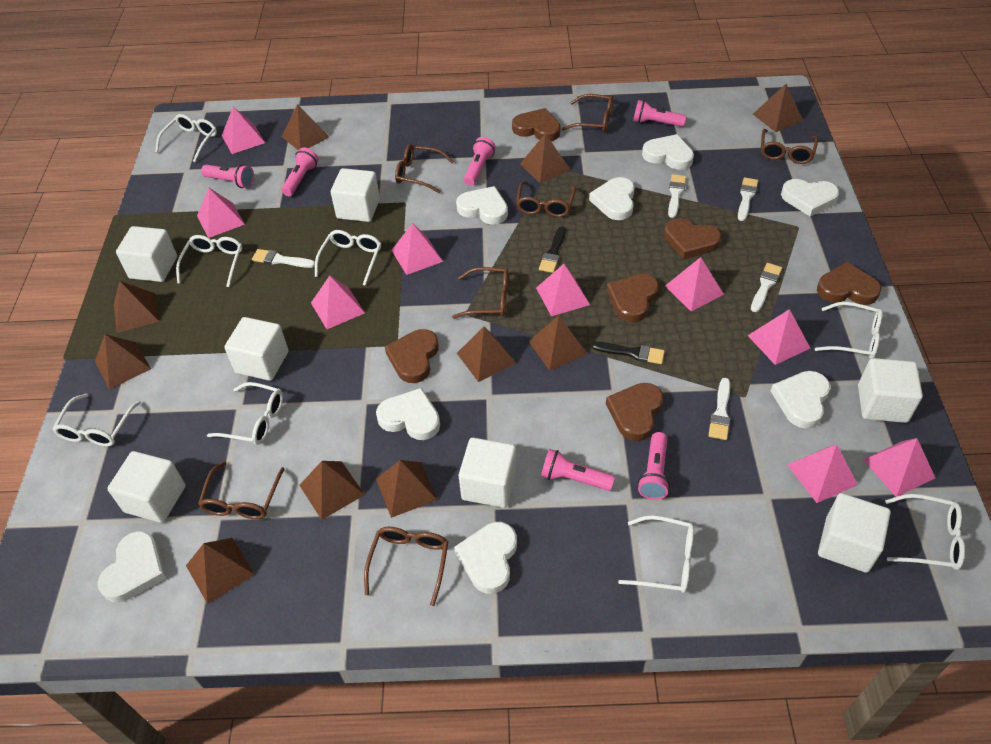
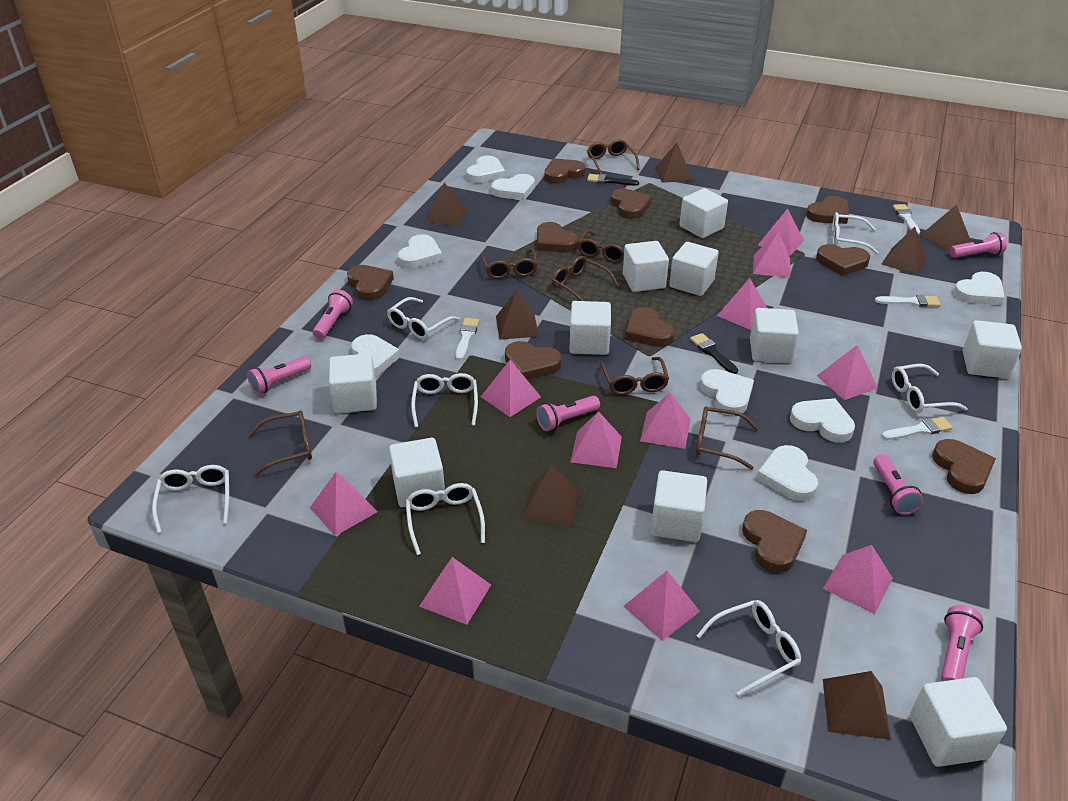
brown heart: 6 -> 10
brown pyramid: 10 -> 7
pink pyramid: 9 -> 11
white brush: 5 -> 4
white cube: 7 -> 10
white glasses: 8 -> 7

